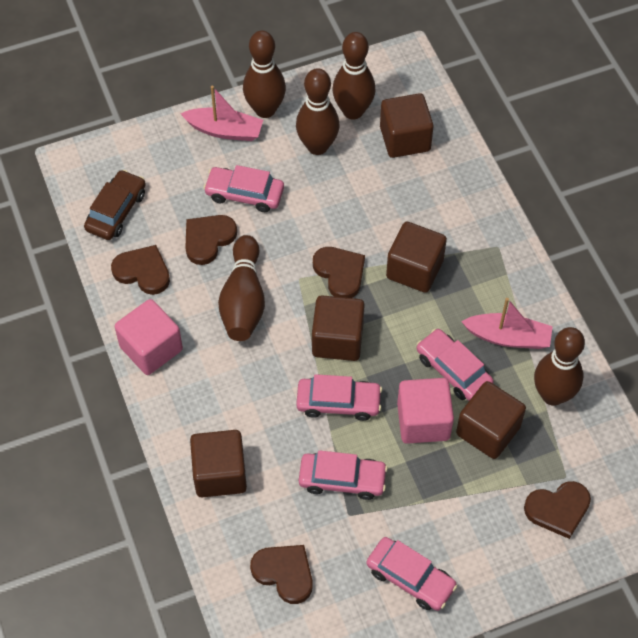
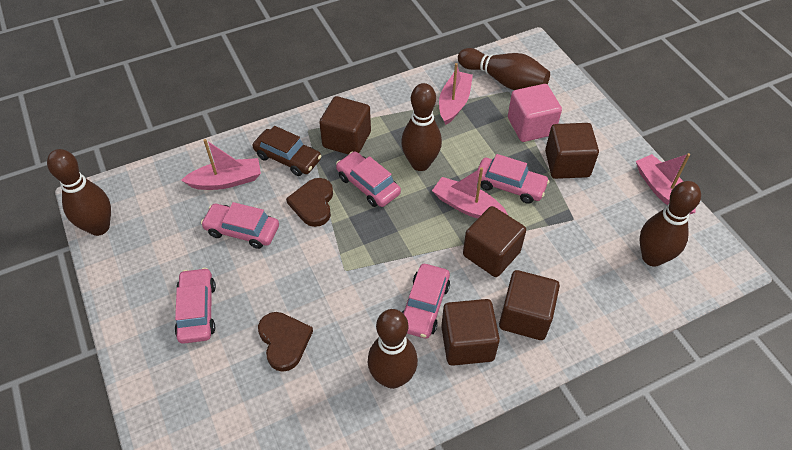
brown heart: 5 -> 2
pink boat: 2 -> 4
pink cube: 2 -> 1

